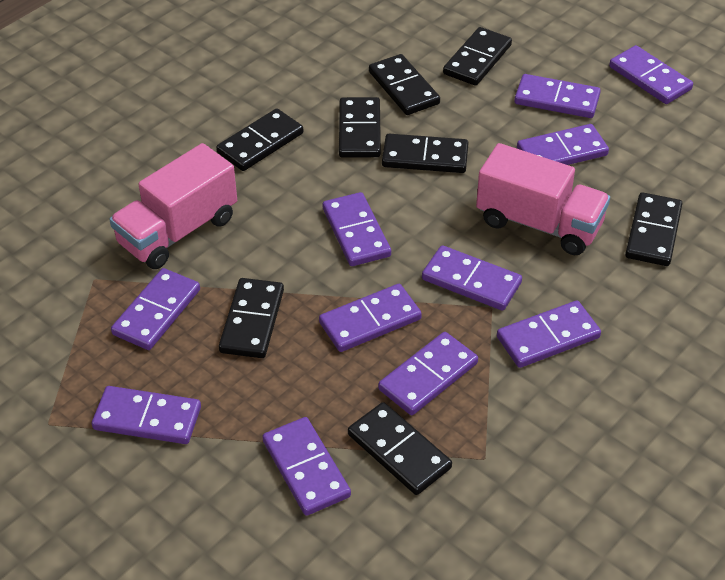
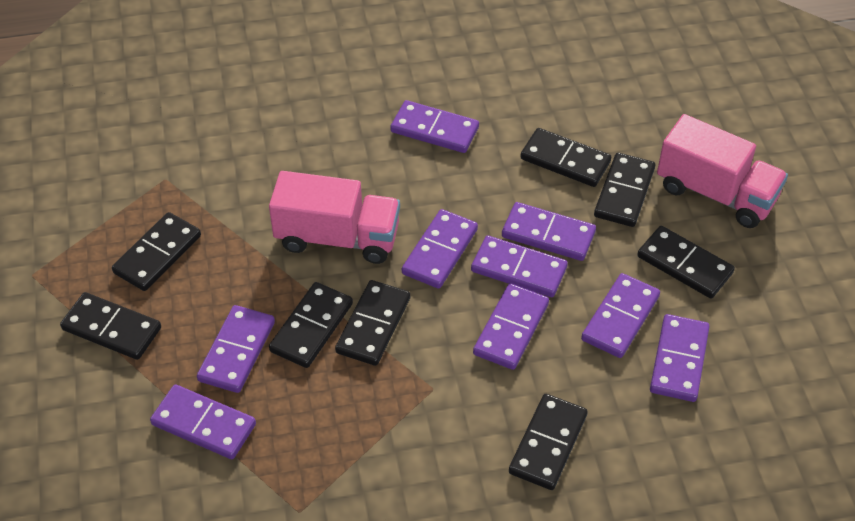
purple domino: 11 -> 9

